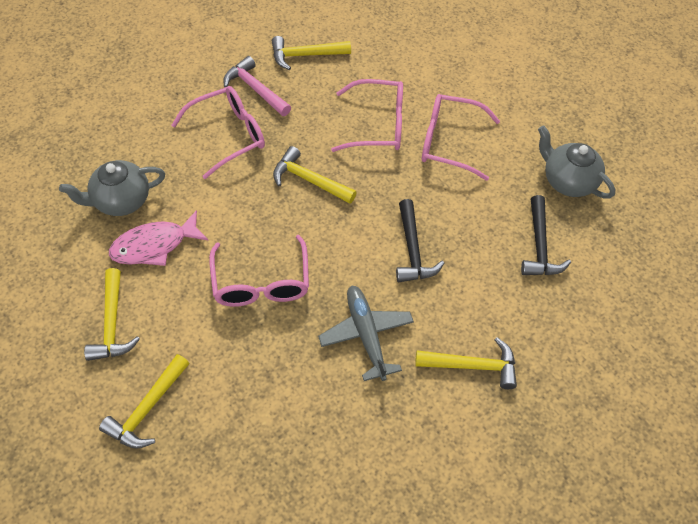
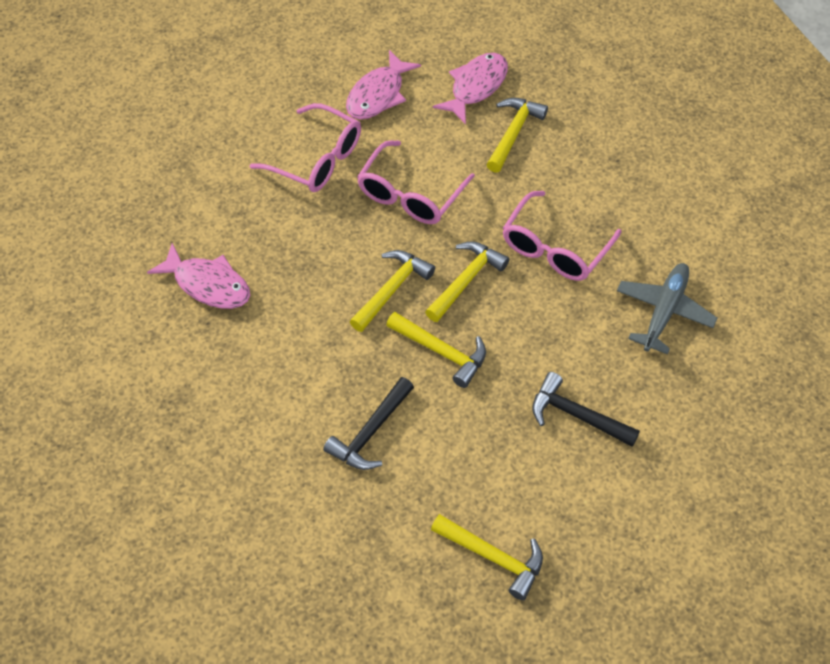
grey teapot: 2 -> 0
pink fish: 1 -> 3
pink glasses: 4 -> 3
pink hammer: 1 -> 0

